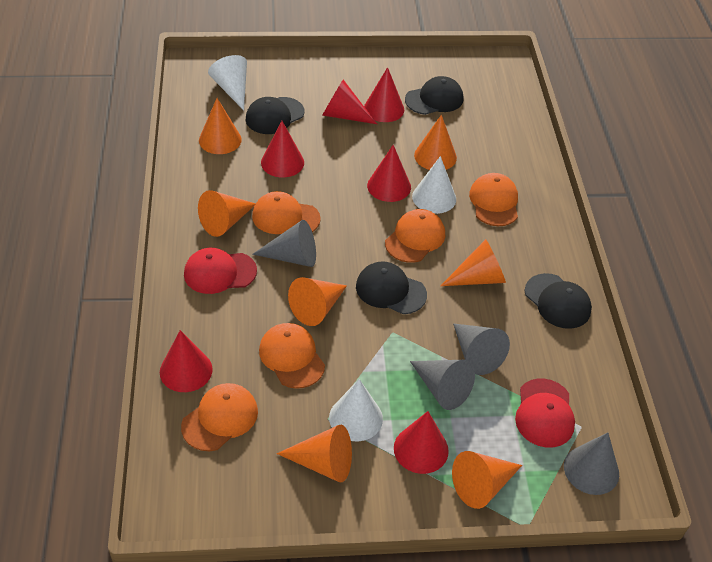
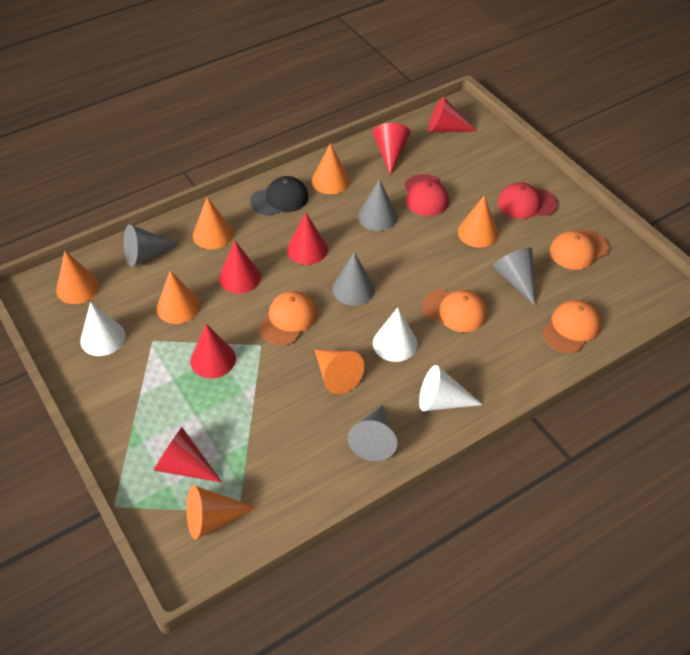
black cap: 4 -> 1
grey cone: 4 -> 5
orange cap: 5 -> 4

